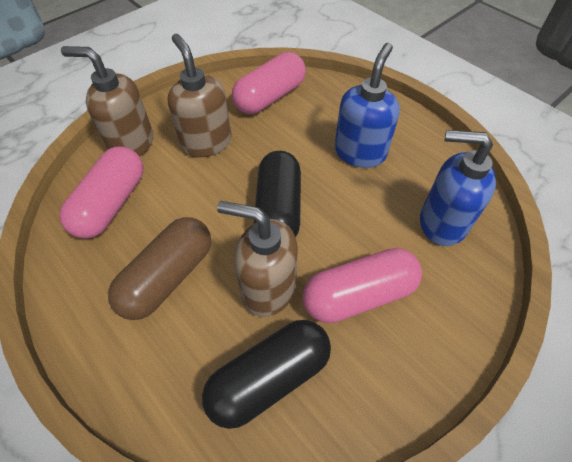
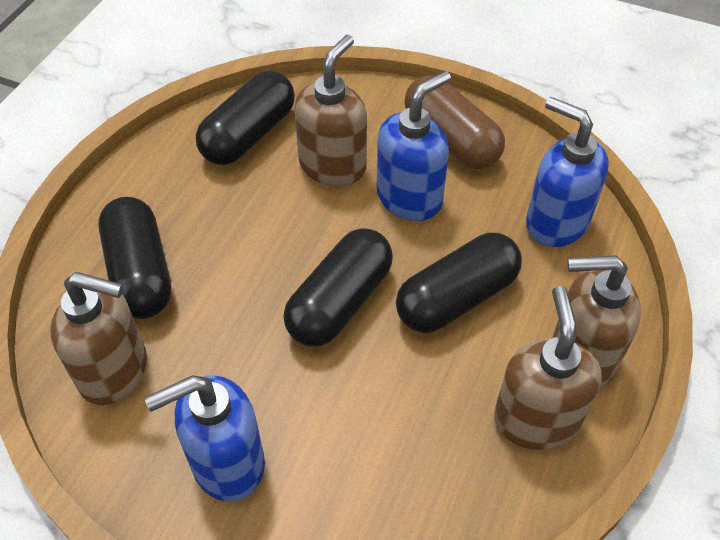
black capsule: 2 -> 4
blue soap dispenser: 2 -> 3
brown soap dispenser: 3 -> 4
pink capsule: 3 -> 0

